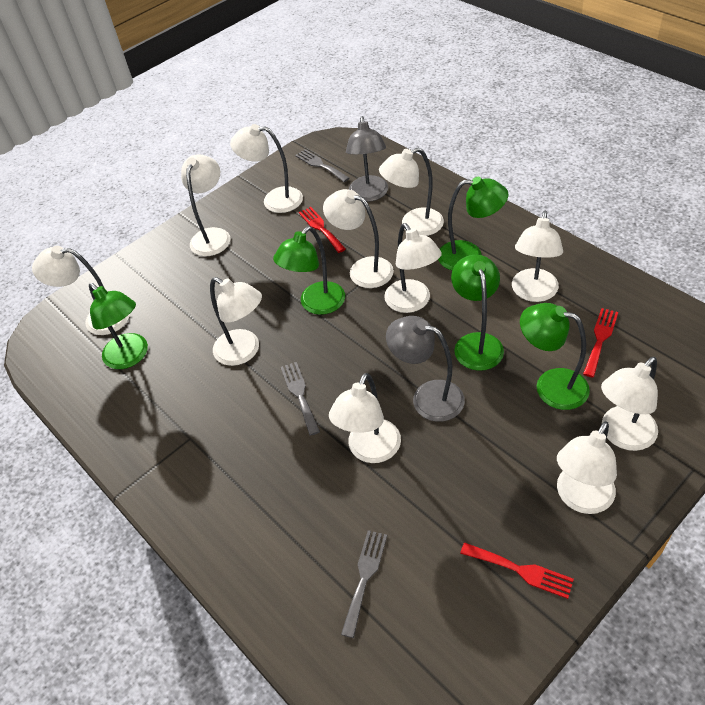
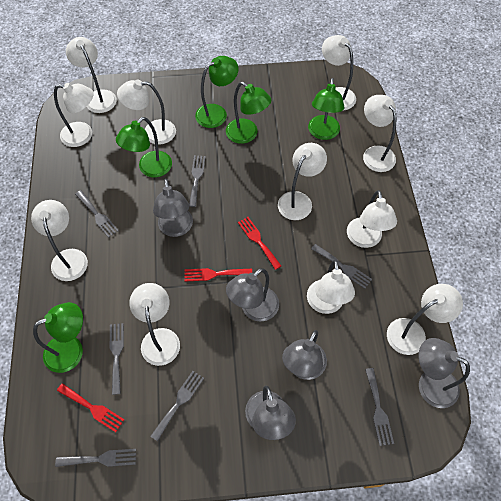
grey fork: 3 -> 7
grey lamp: 2 -> 5

